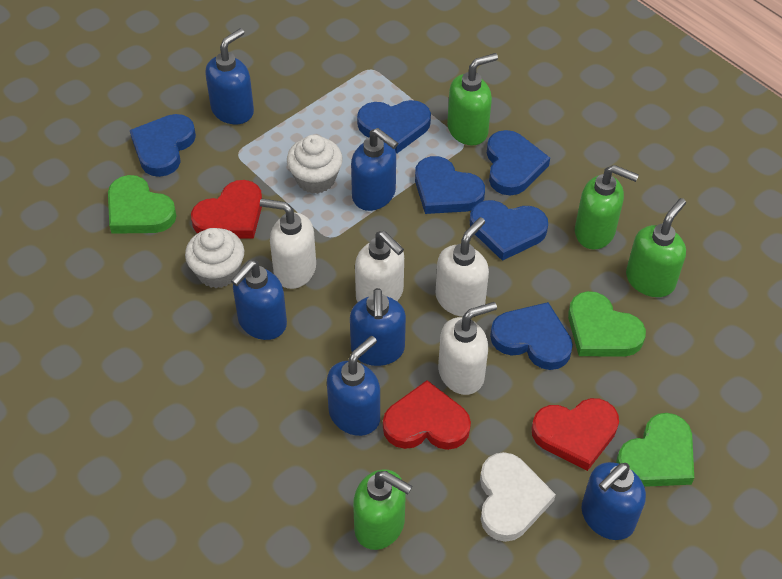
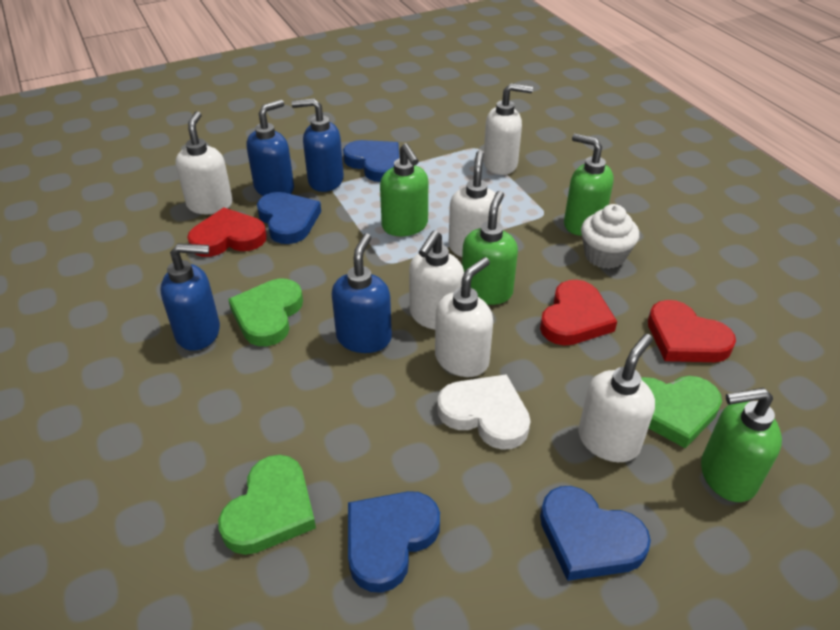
blue heart: 6 -> 4
blue soap dispenser: 6 -> 4
white cupcake: 2 -> 1
white soap dispenser: 4 -> 6

